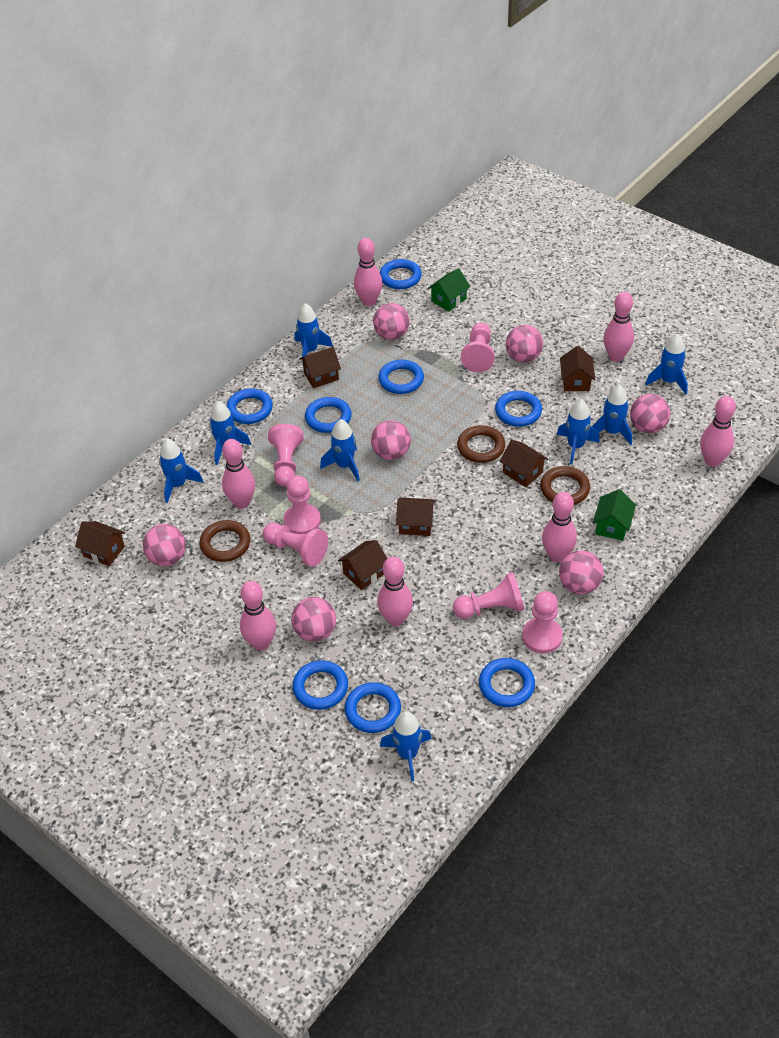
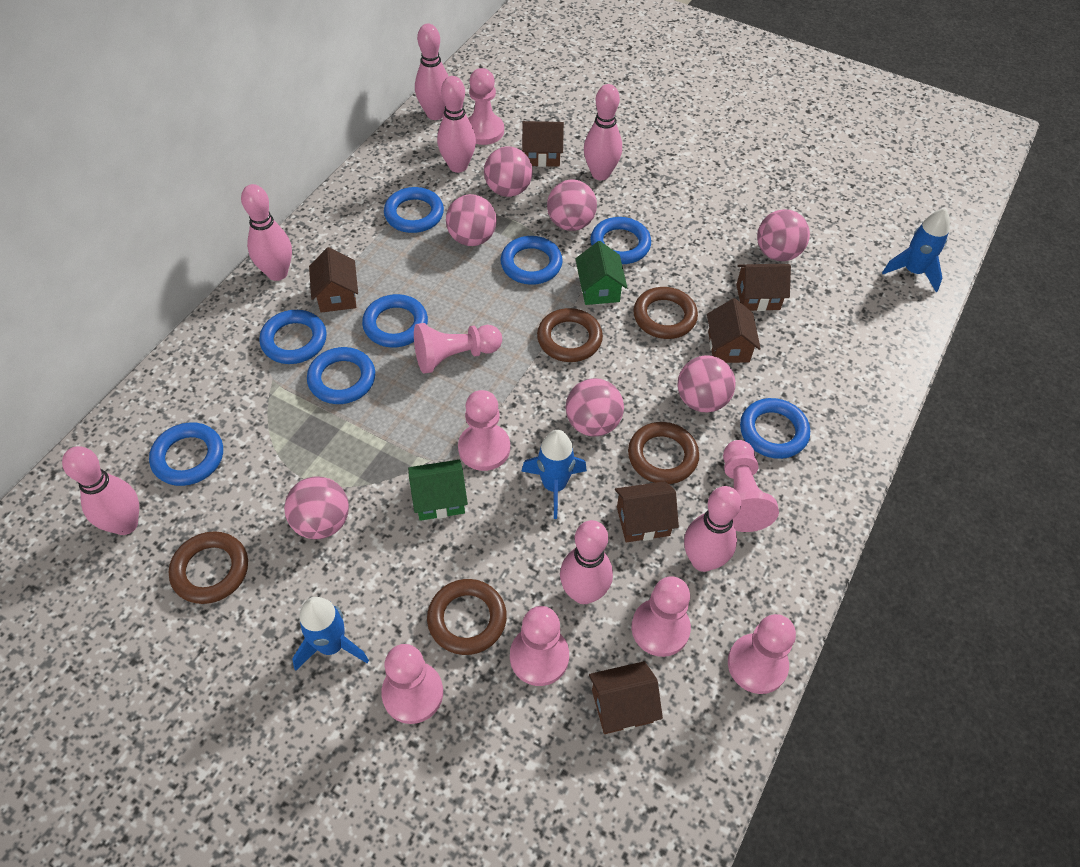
blue rocket: 8 -> 3
brown ring: 3 -> 5
pink pawn: 6 -> 8

